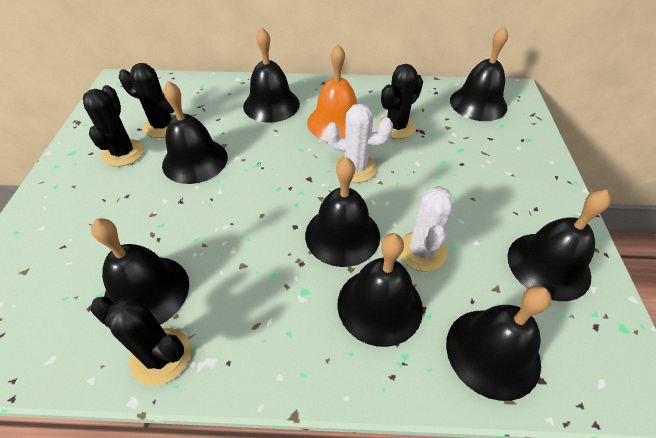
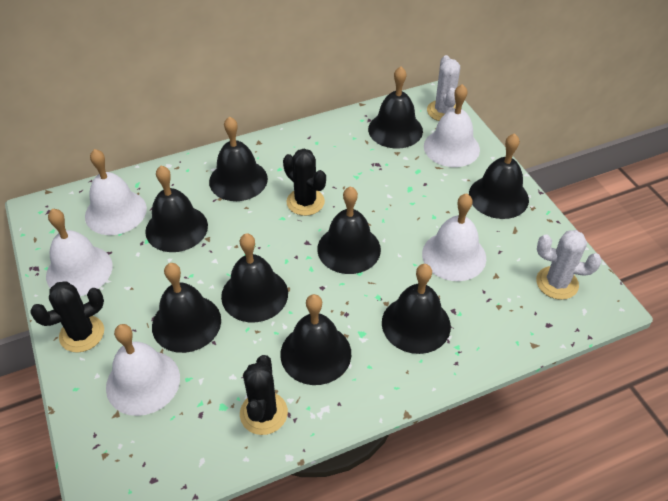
black bell: 8 -> 9
black cactus: 4 -> 3
orange bell: 1 -> 0
white bell: 0 -> 5

